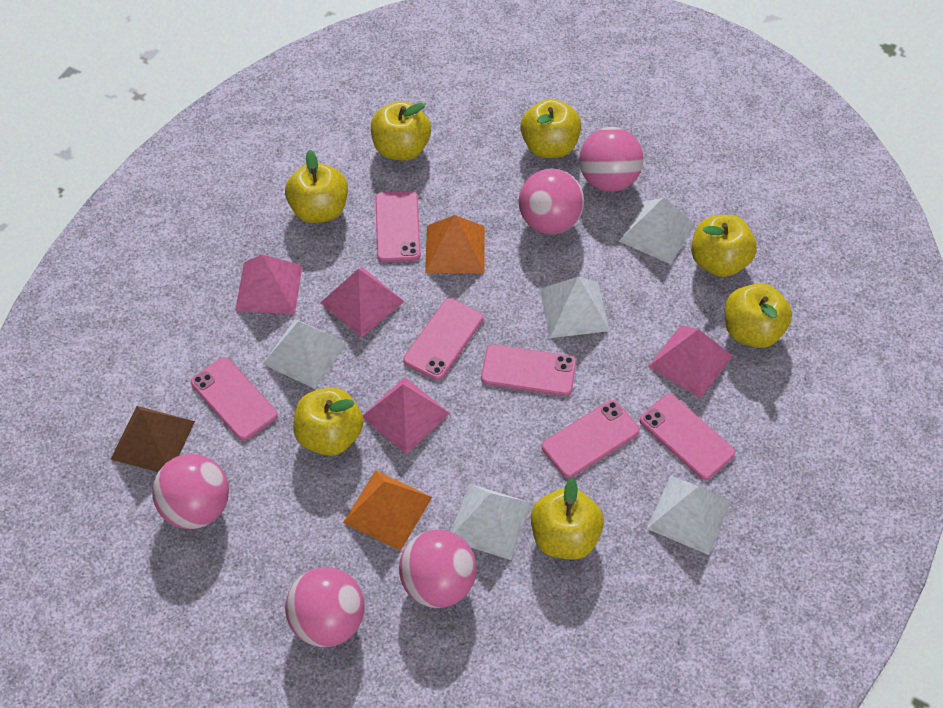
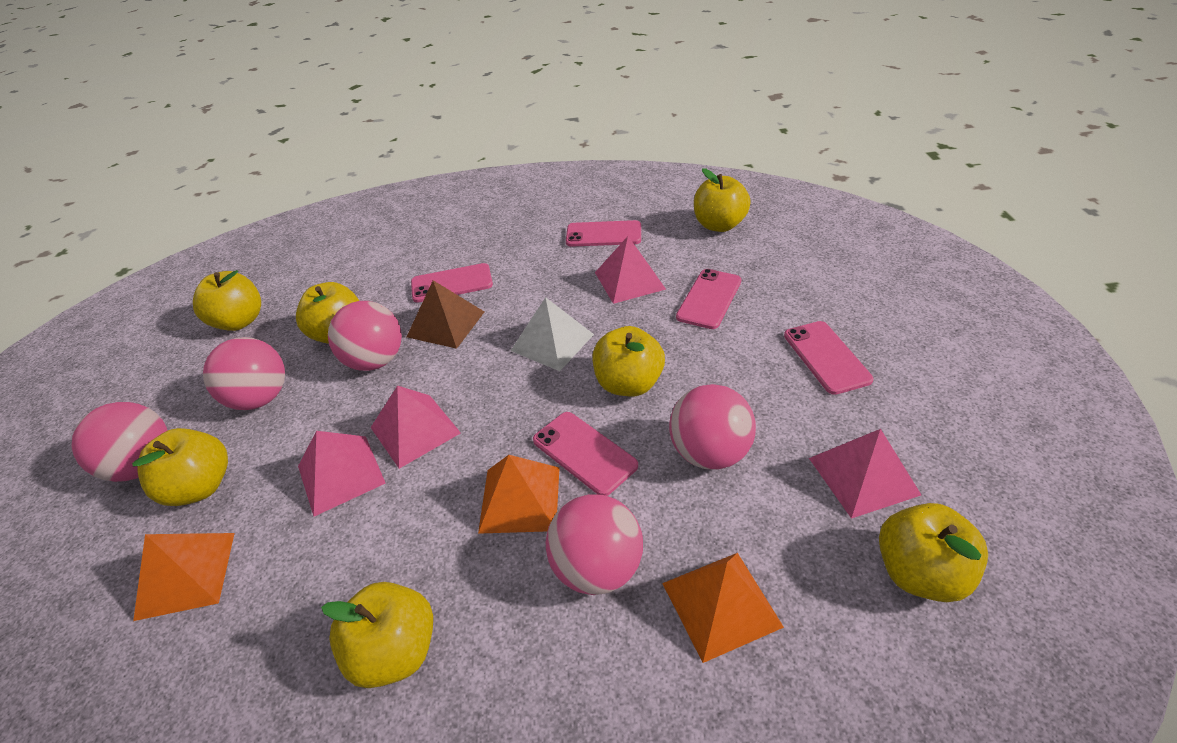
orange pyramid: 2 -> 3
pink phone: 6 -> 5
white pyramid: 5 -> 1

